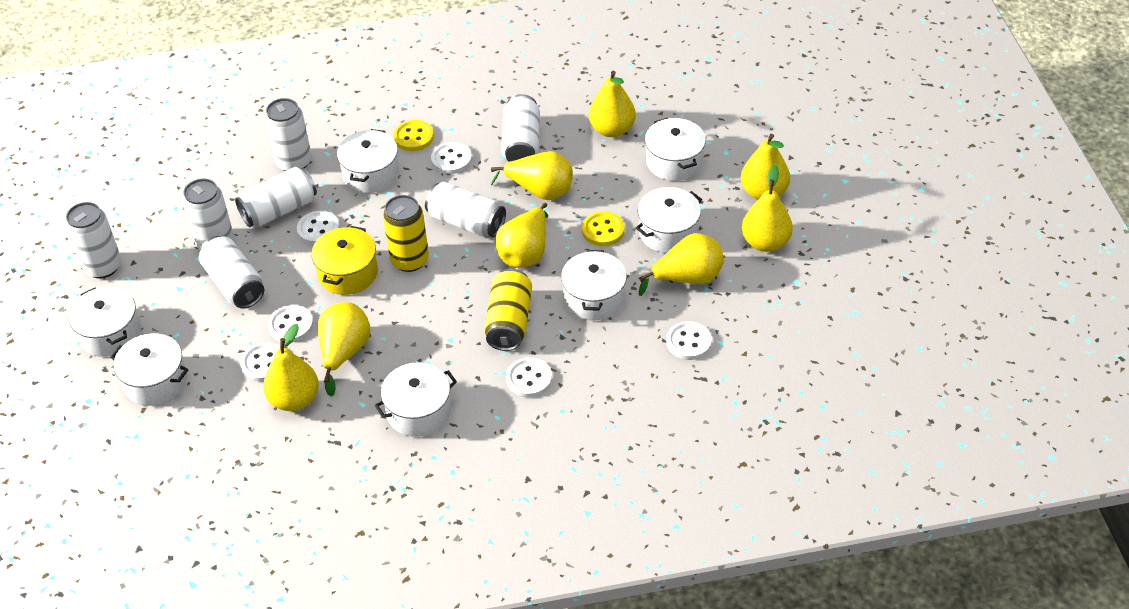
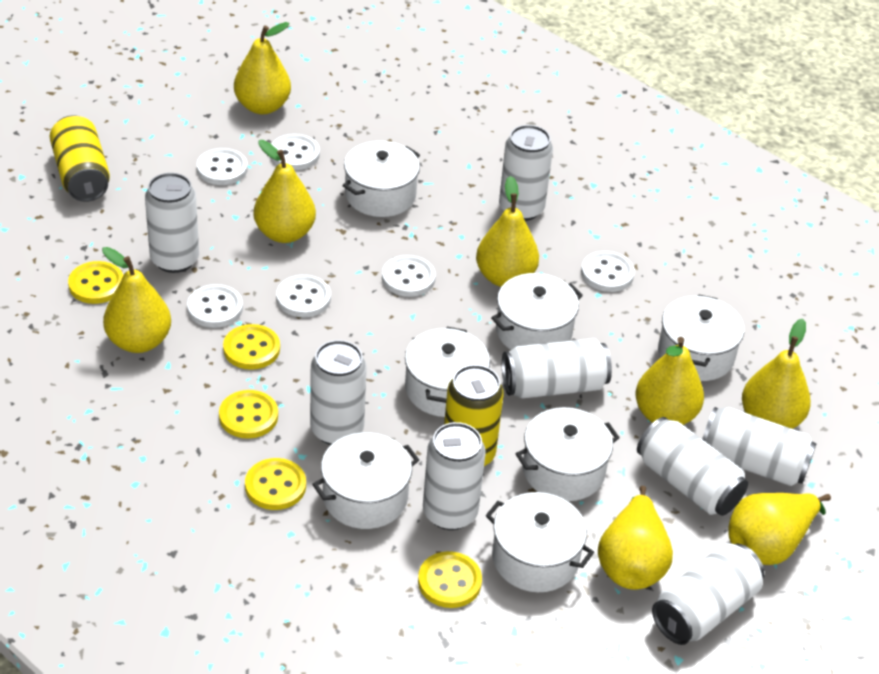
white can: 7 -> 8
yellow button: 2 -> 5
yellow pot: 1 -> 0

